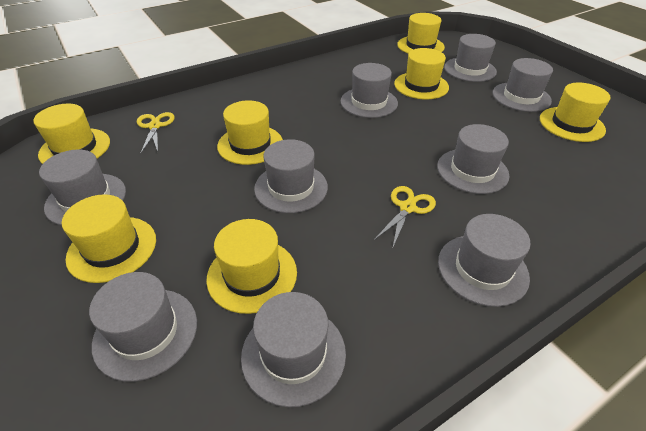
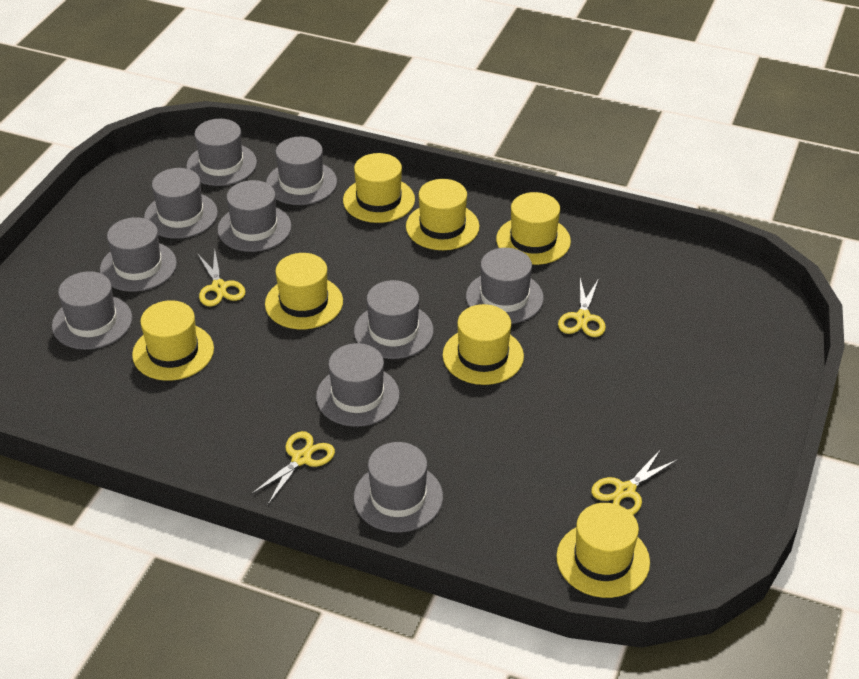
grey hat: 9 -> 10
yellow scissors: 2 -> 4

